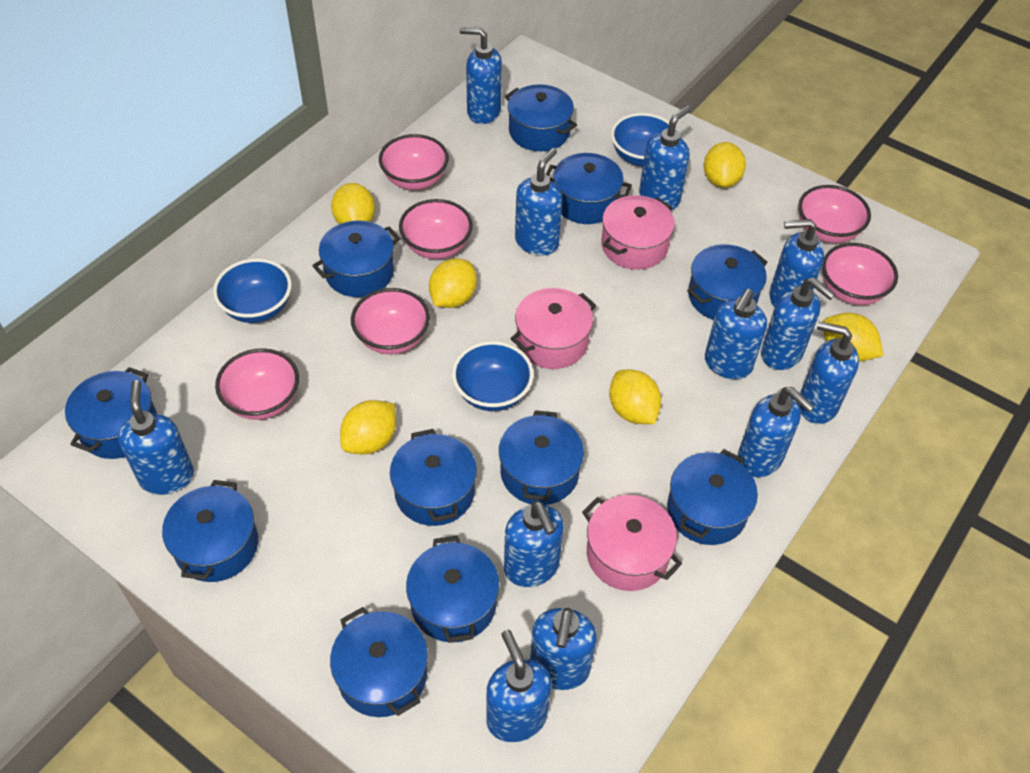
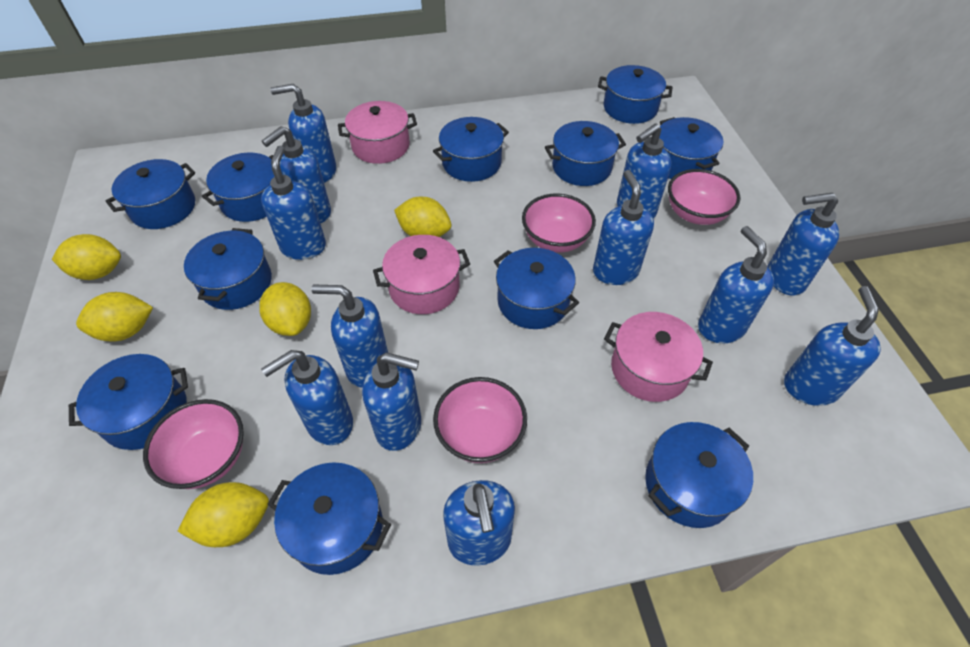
blue bowl: 3 -> 0
pink bowl: 6 -> 4
yellow lemon: 6 -> 5

